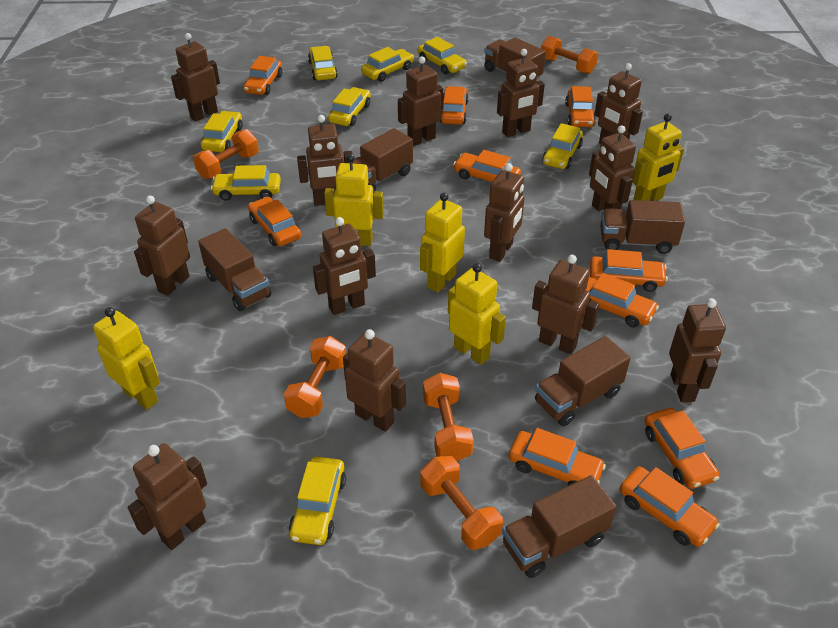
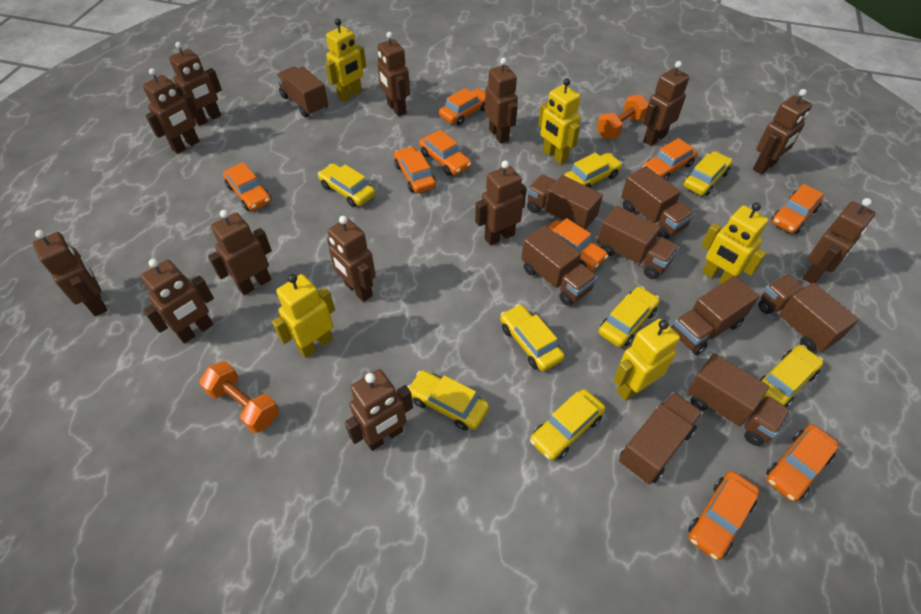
brown truck: 6 -> 9
orange car: 10 -> 9
orange dumbbell: 5 -> 2

